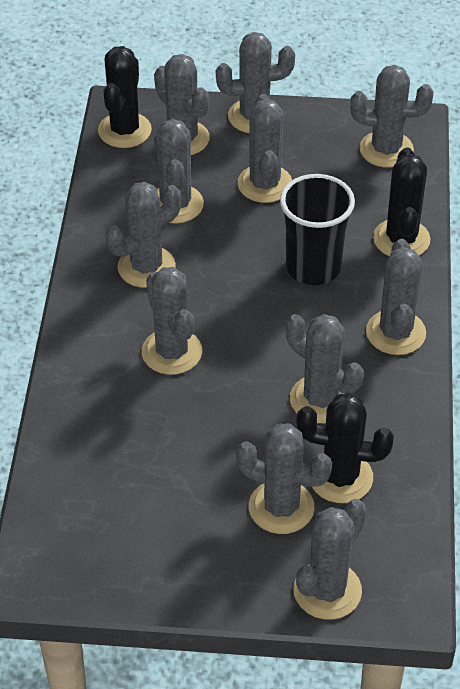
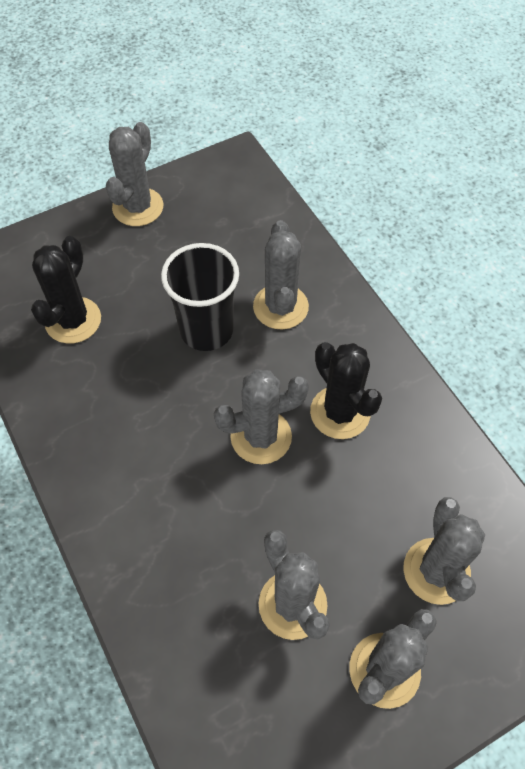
black cactus: 3 -> 2
grey cactus: 11 -> 6

